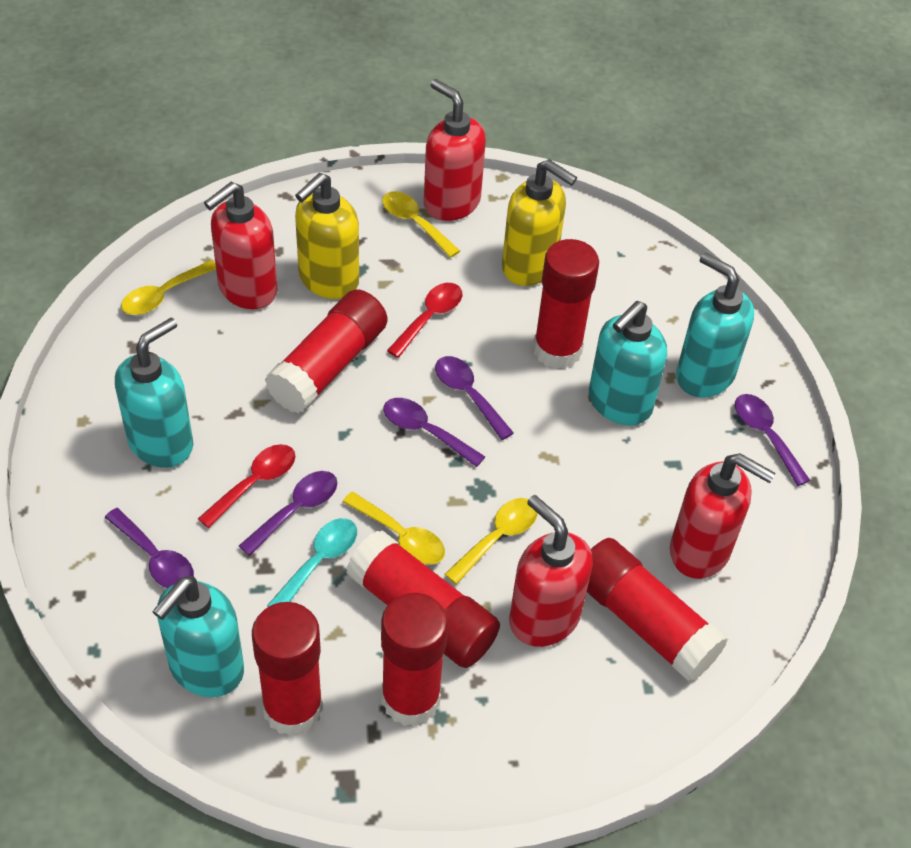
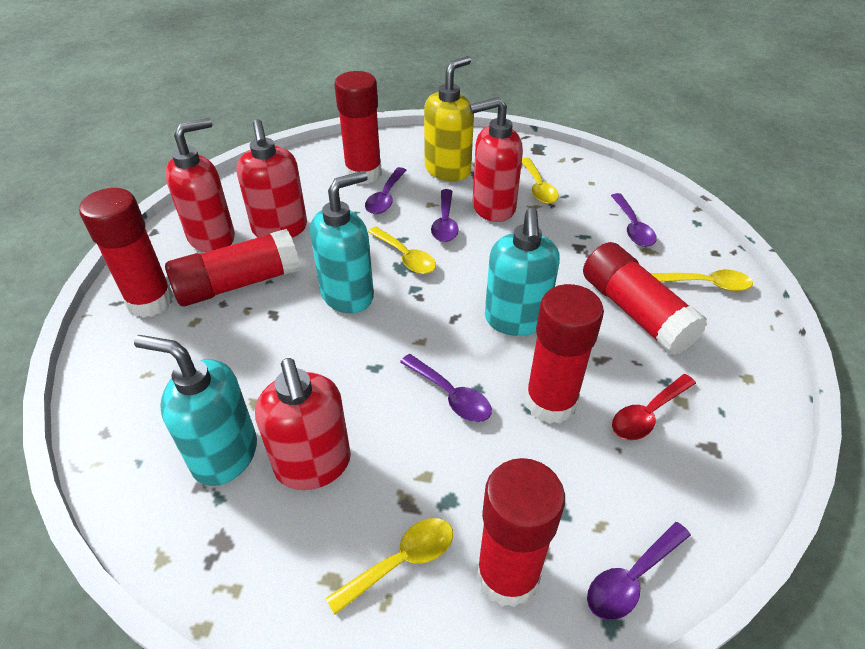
red spoon: 2 -> 1
turquoise soap dispenser: 4 -> 3
turquoise spoon: 1 -> 0
yellow soap dispenser: 2 -> 1

